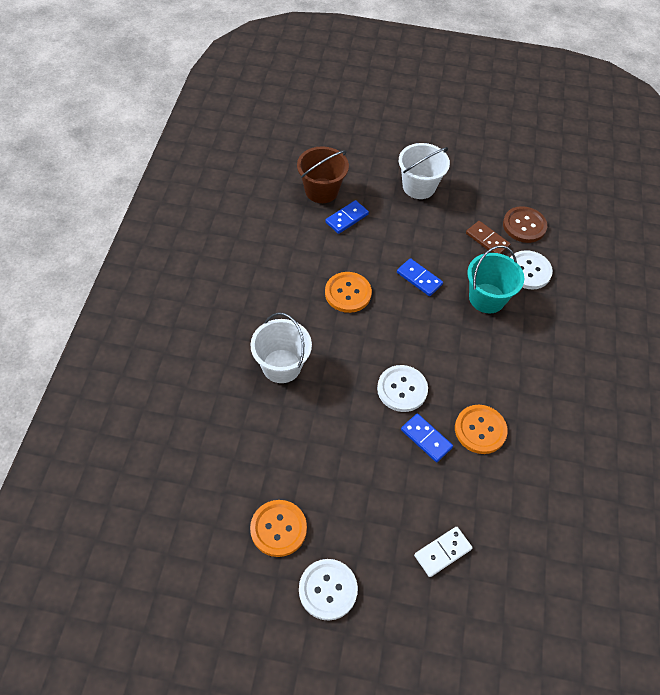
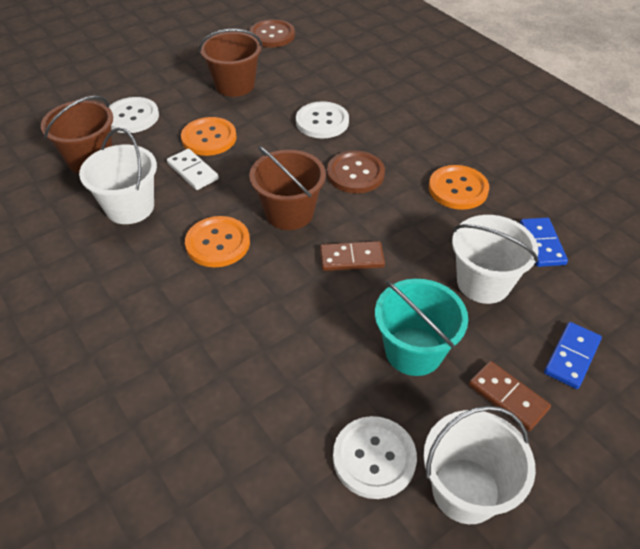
blue domino: 3 -> 2
brown bucket: 1 -> 3
brown button: 1 -> 2
brown domino: 1 -> 2
white bucket: 2 -> 3

